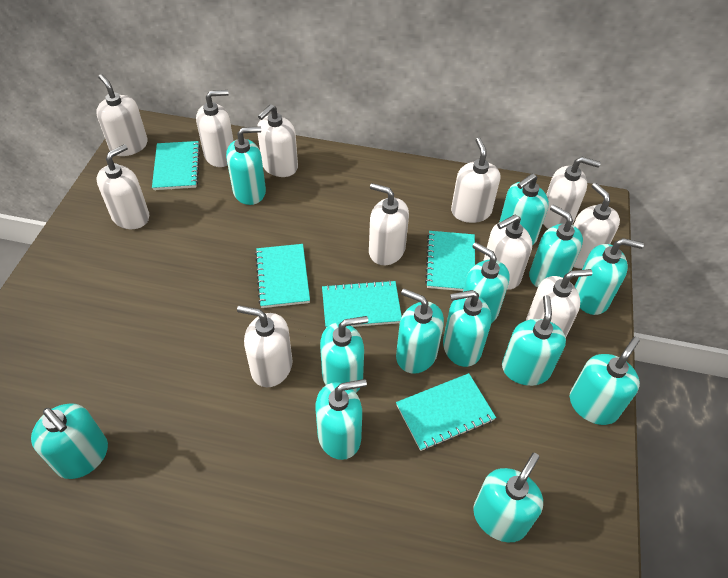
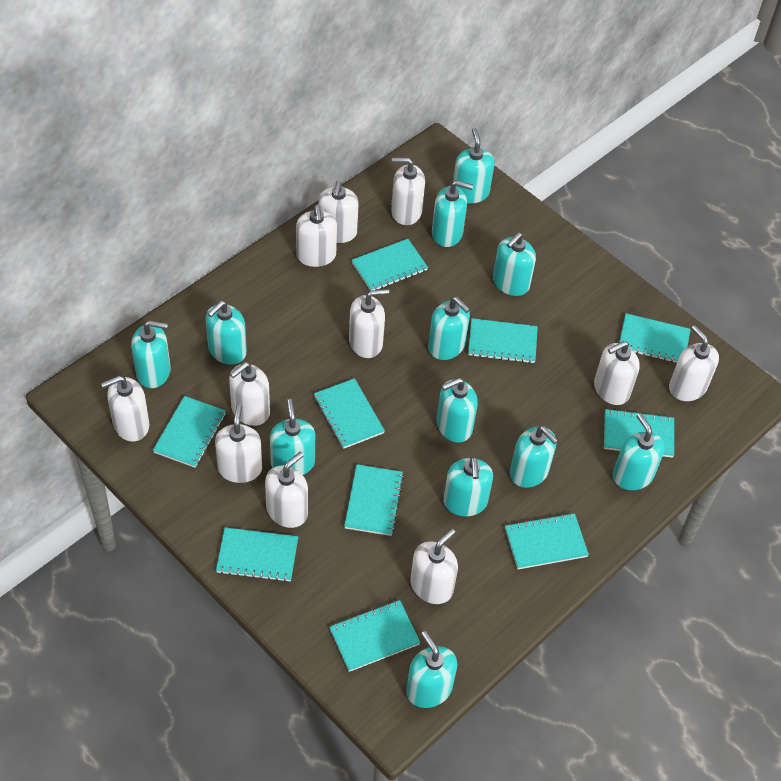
turquoise notebook: 5 -> 10
turquoise soap dispenser: 13 -> 12

